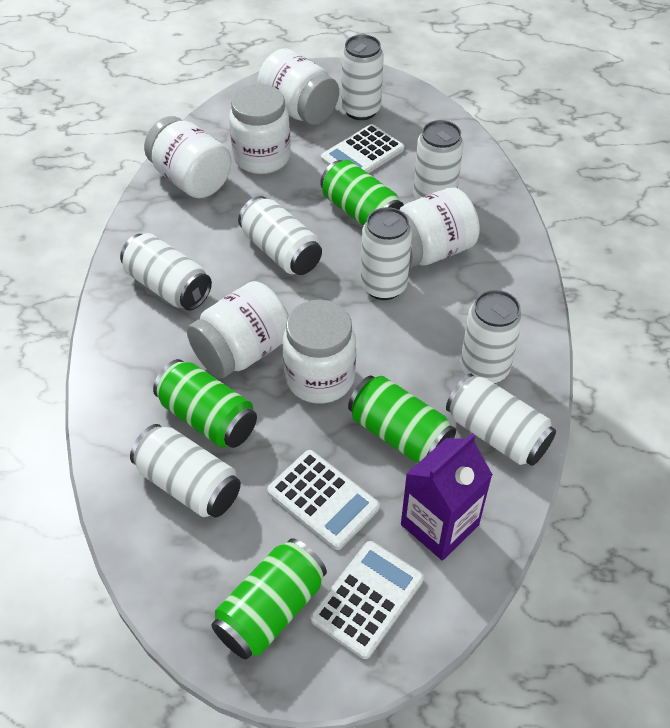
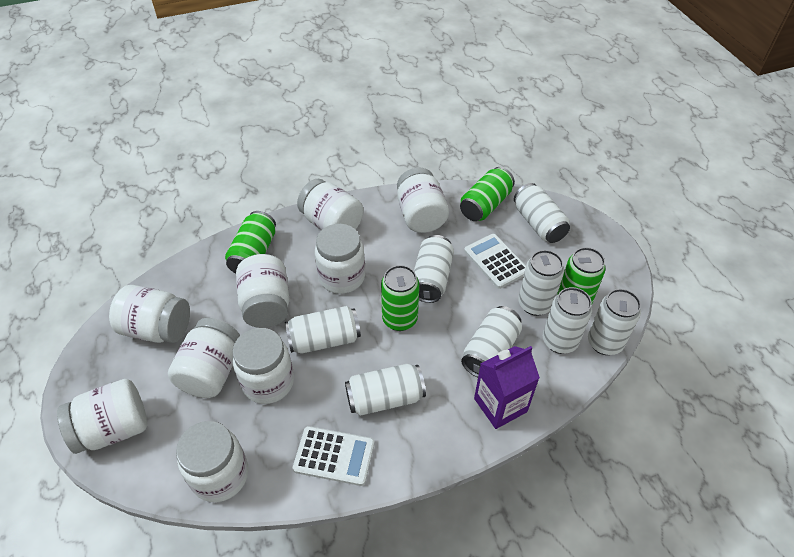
white calculator: 3 -> 2
white jar: 6 -> 9

